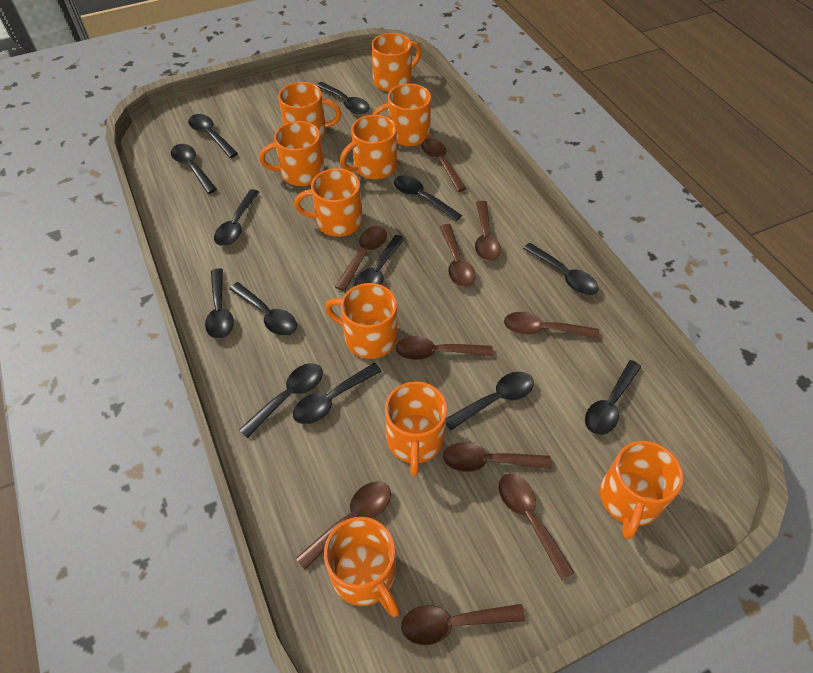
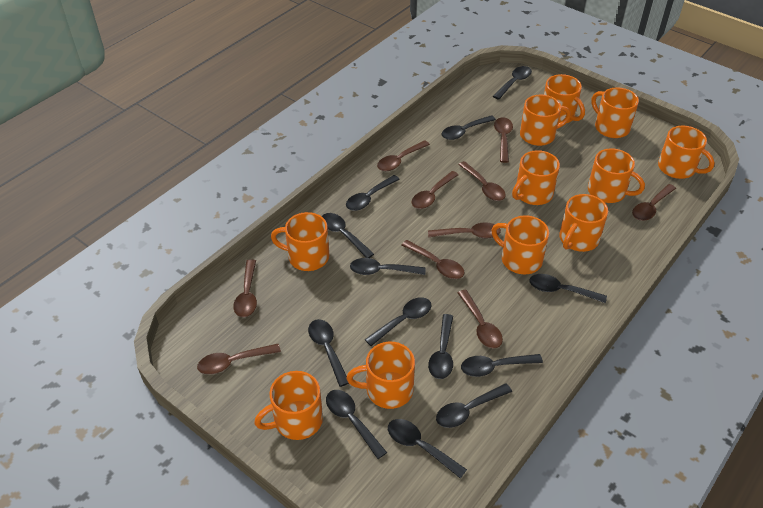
orange mug: 10 -> 11

